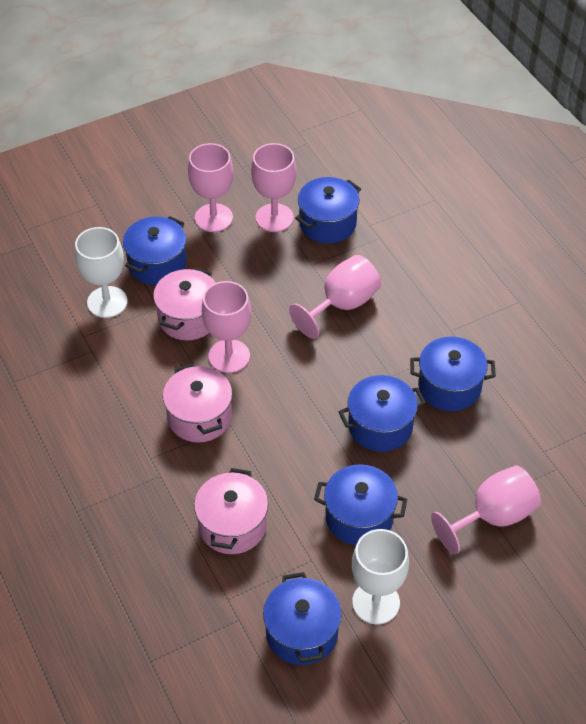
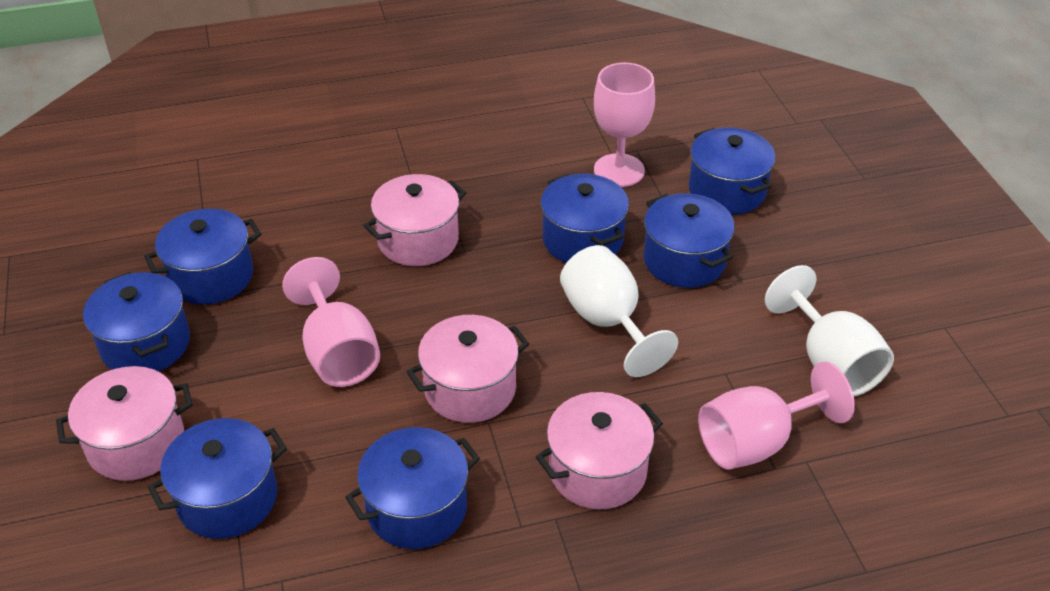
blue pot: 6 -> 7
pink goblet: 5 -> 3
pink pot: 3 -> 4

